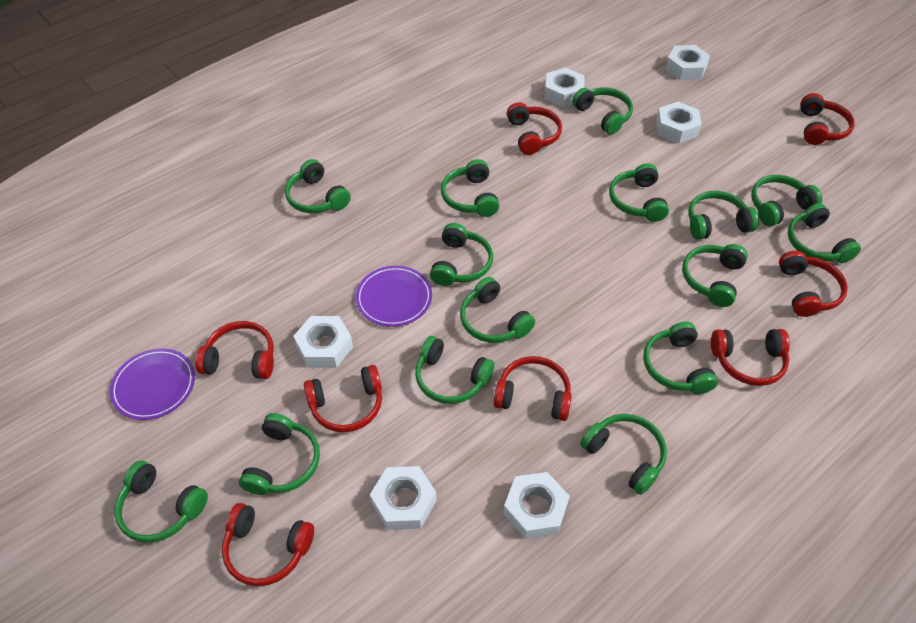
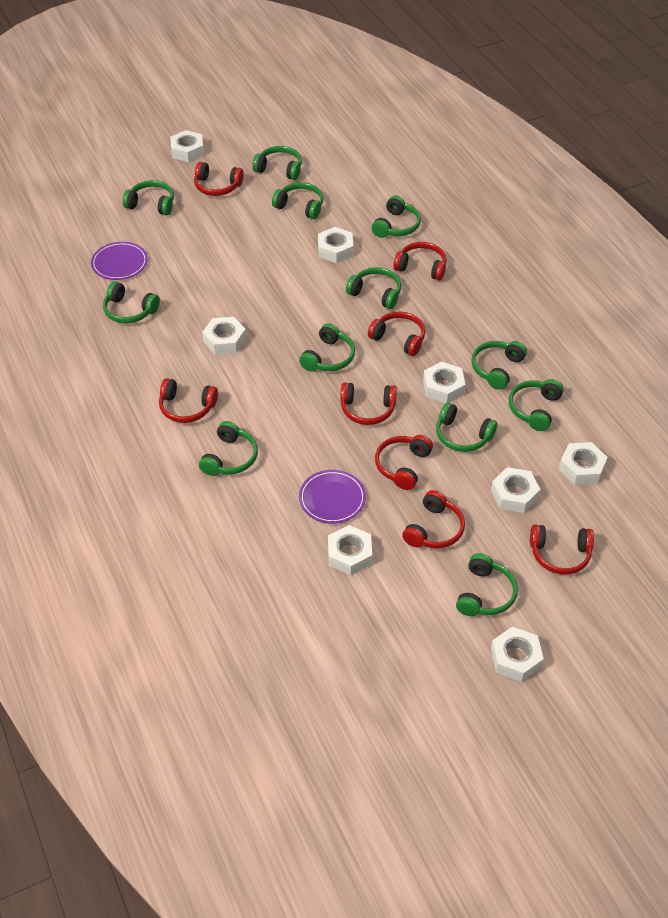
green headphones: 15 -> 12
white nut: 6 -> 8

